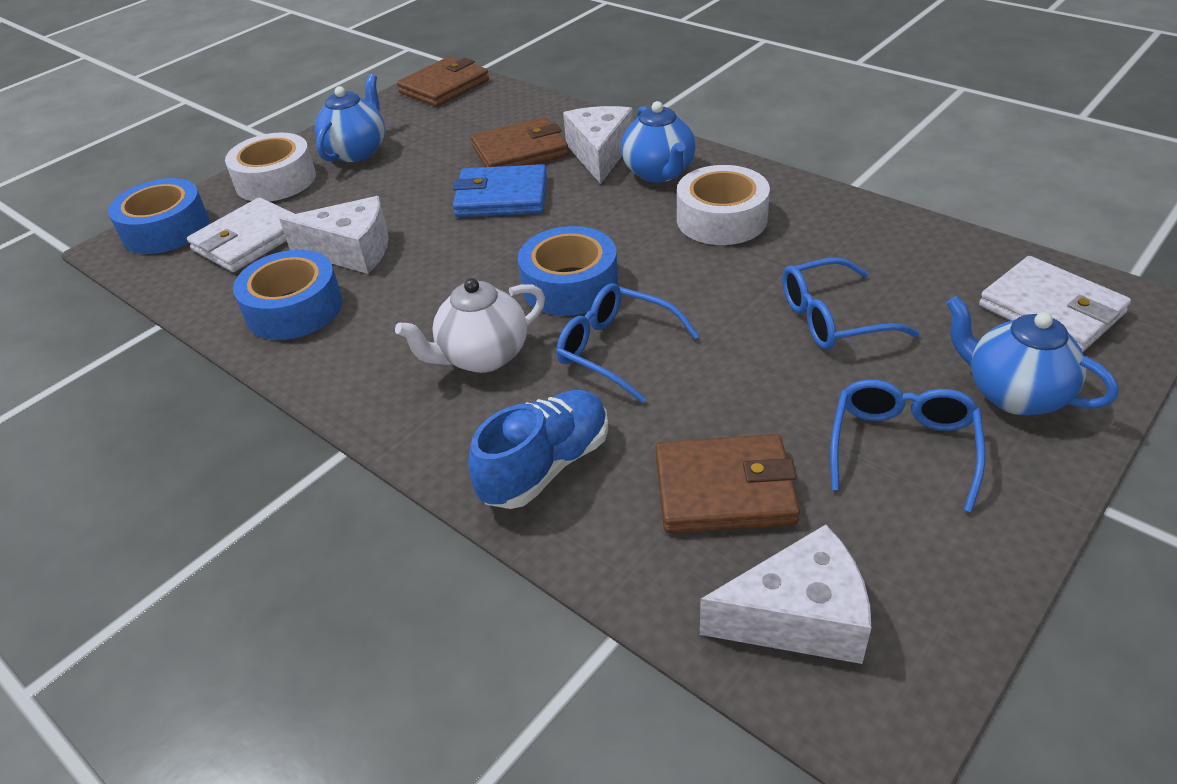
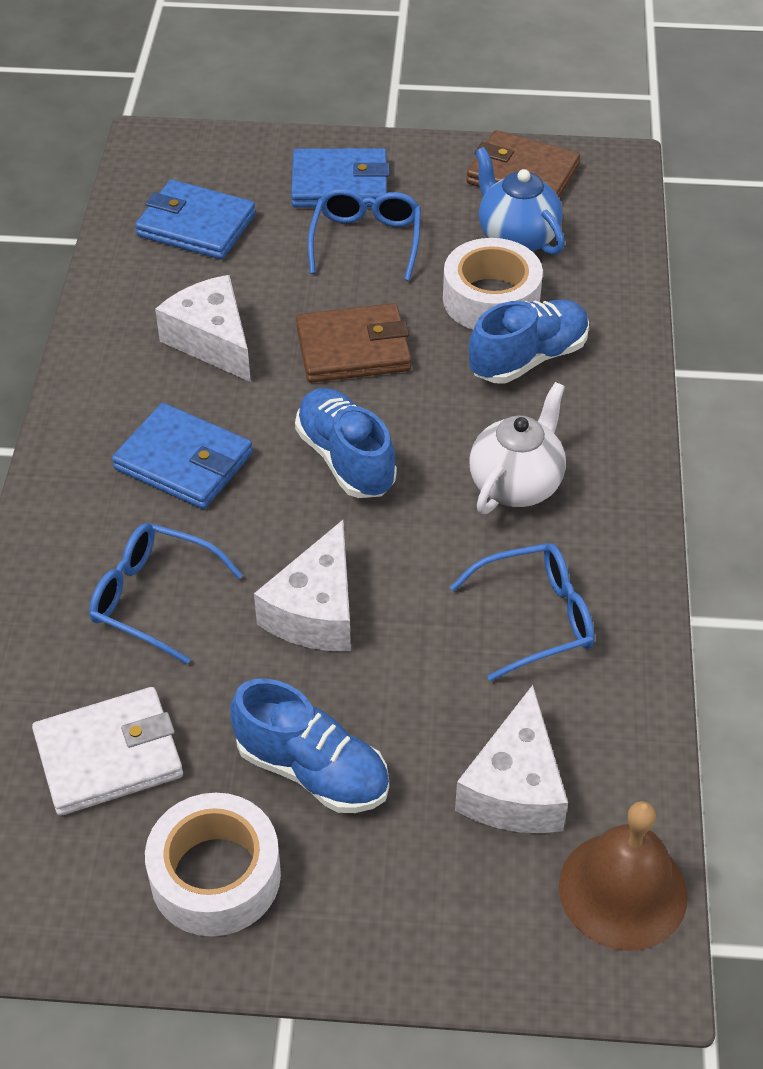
blue shoe: 1 -> 3
blue tape: 3 -> 0
blue teapot: 3 -> 1
blue wallet: 1 -> 3
brown bell: 0 -> 1
brown wallet: 3 -> 2
white wallet: 2 -> 1

